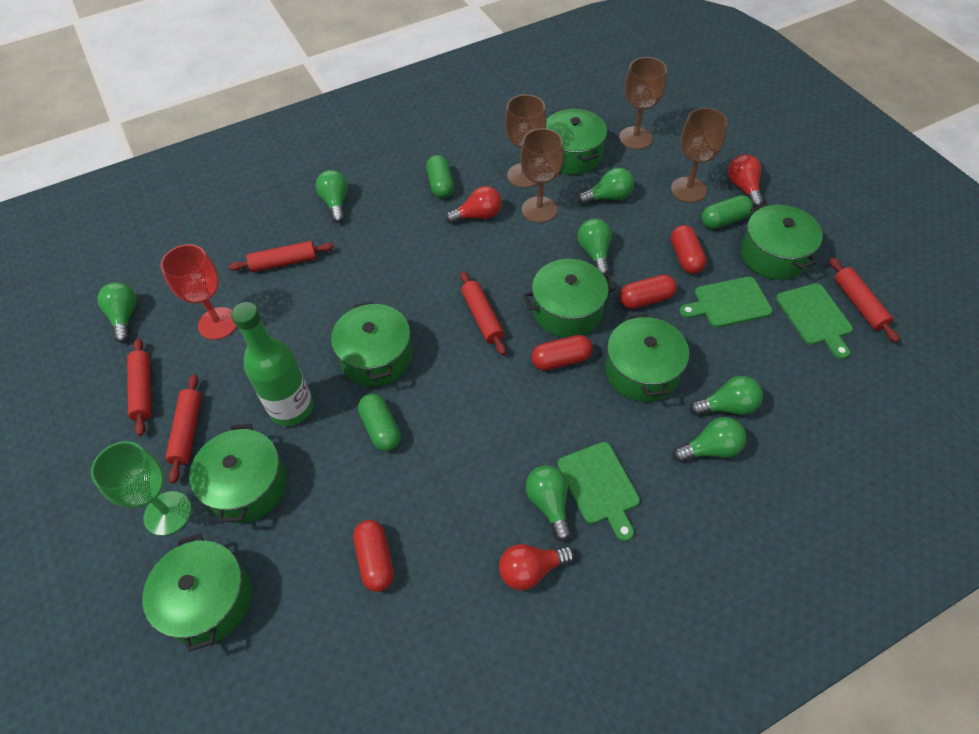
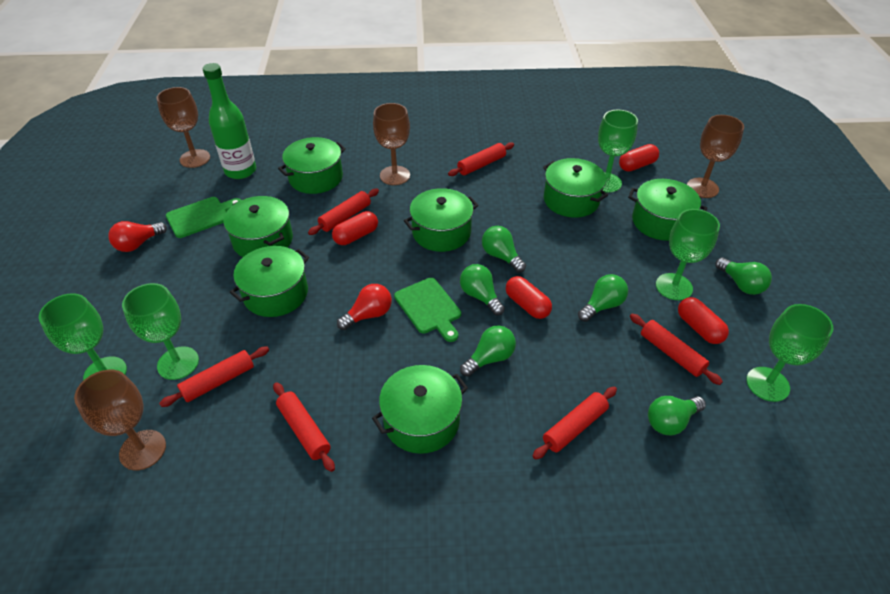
green capsule: 3 -> 0
green cutting board: 3 -> 2
green goblet: 1 -> 5
green light bulb: 7 -> 6
red goblet: 1 -> 0
red light bulb: 3 -> 2
red rolling pin: 5 -> 6

